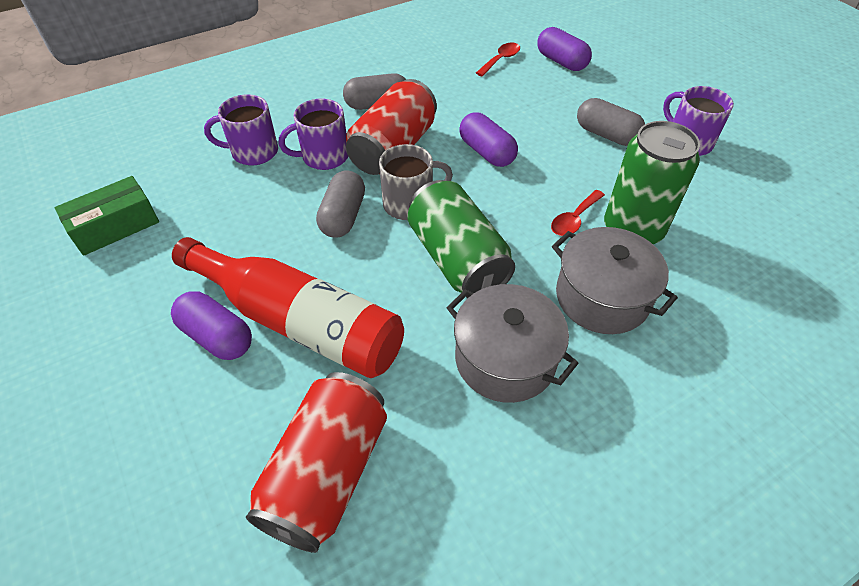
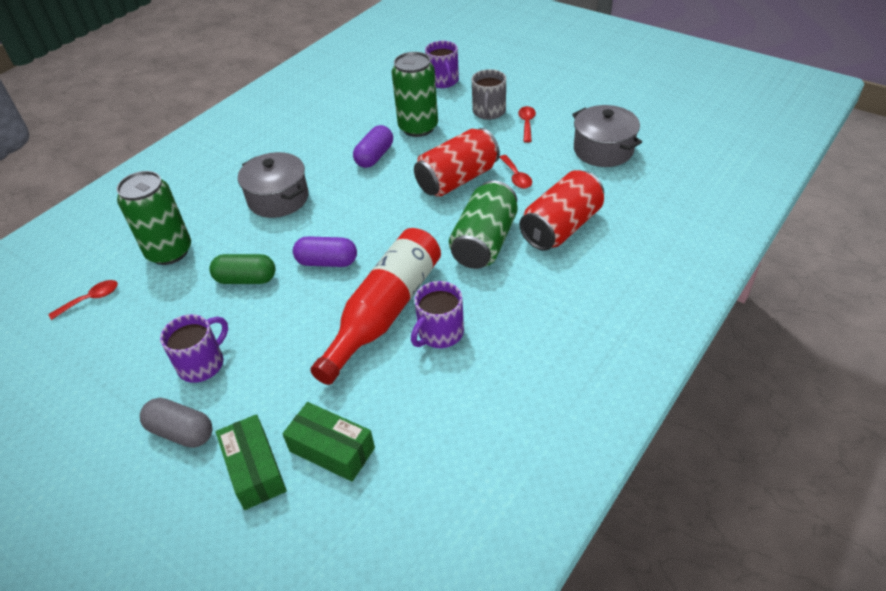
green box: 1 -> 2
green can: 2 -> 3
green capsule: 0 -> 1
grey capsule: 3 -> 1
purple capsule: 3 -> 2
red spoon: 2 -> 3

